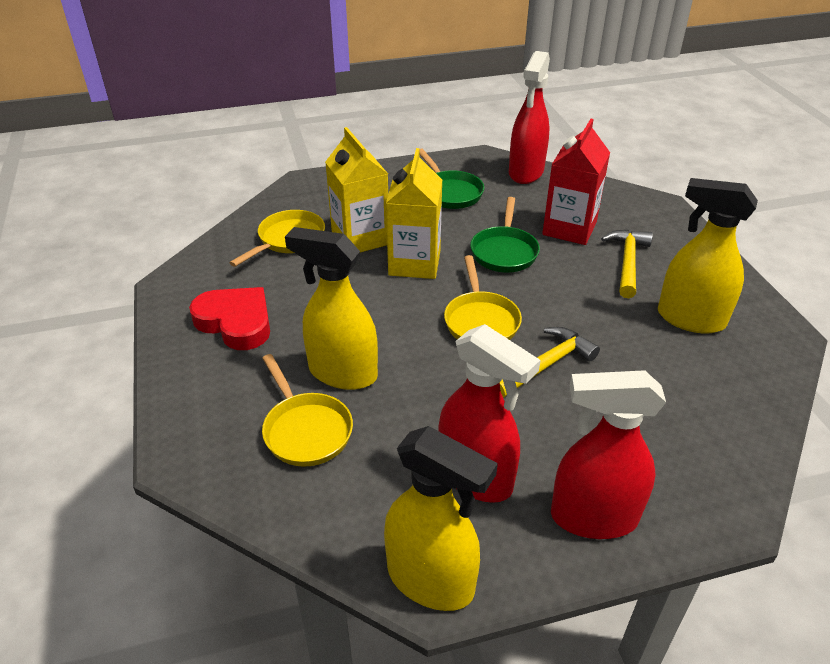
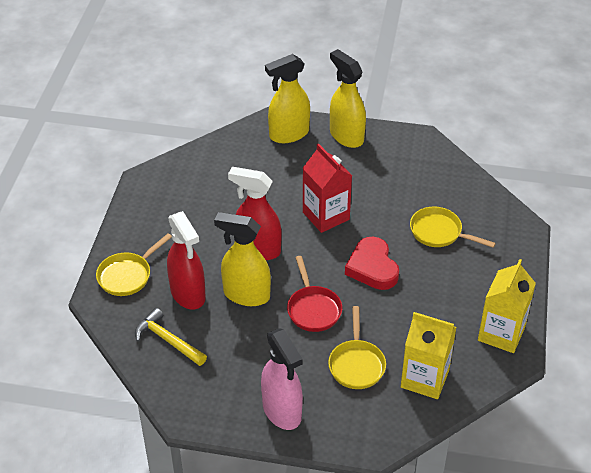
green pan: 2 -> 0
pink spray bottle: 0 -> 1
red pan: 0 -> 1
red spray bottle: 3 -> 2
yellow hammer: 2 -> 1

